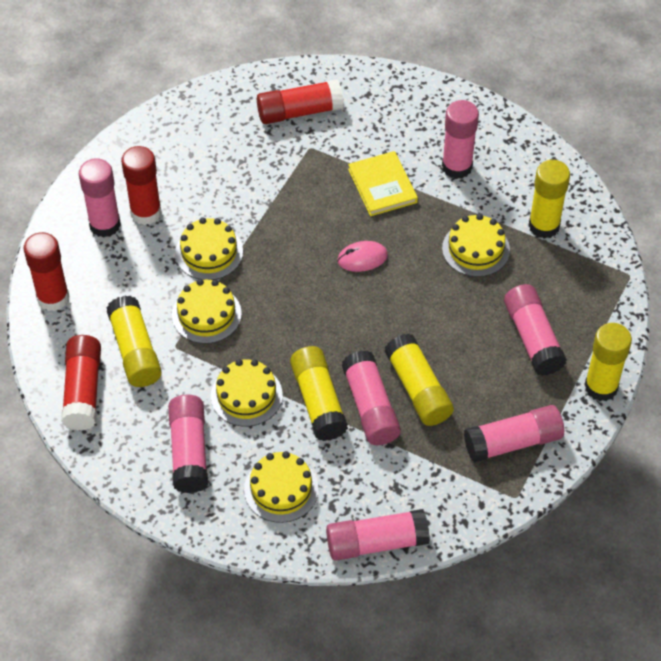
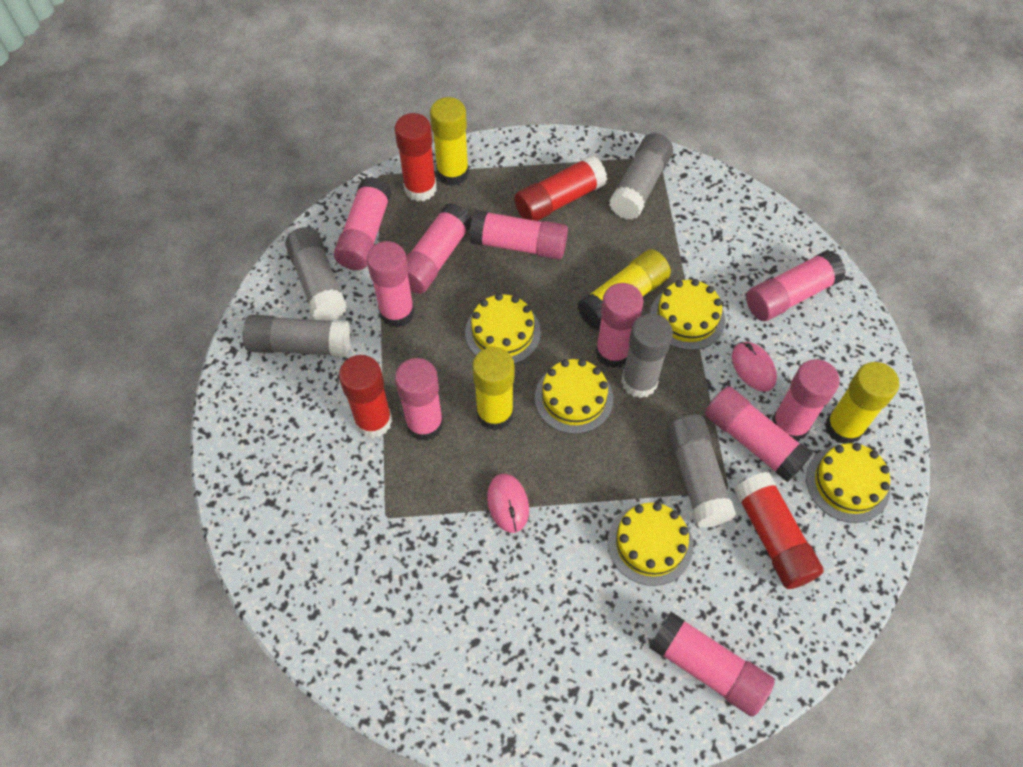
grey glue stick: 0 -> 5
pink glue stick: 7 -> 10
pink mouse: 1 -> 2
yellow book: 1 -> 0
yellow glue stick: 5 -> 4

